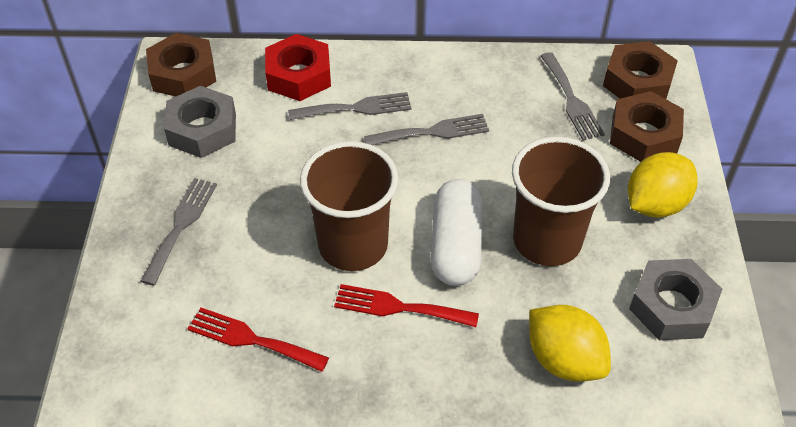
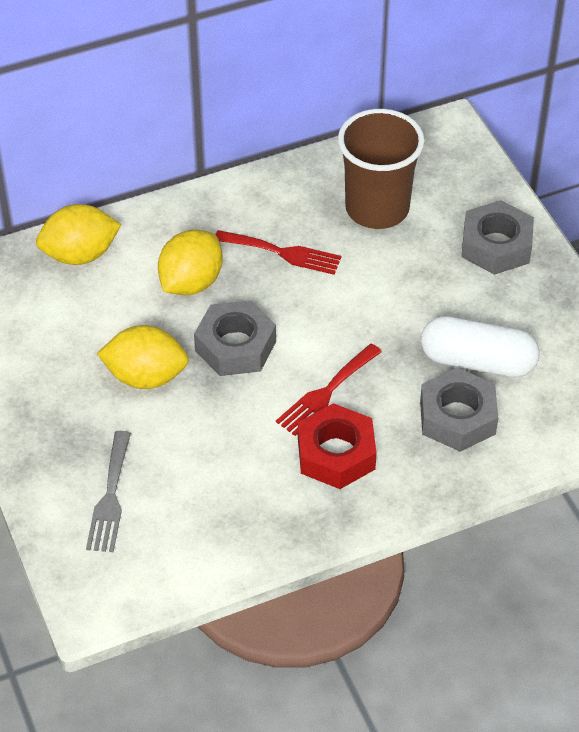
brown cup: 2 -> 1
brown nut: 3 -> 0
grey fork: 4 -> 1
grey nut: 2 -> 3
yellow lemon: 2 -> 3

